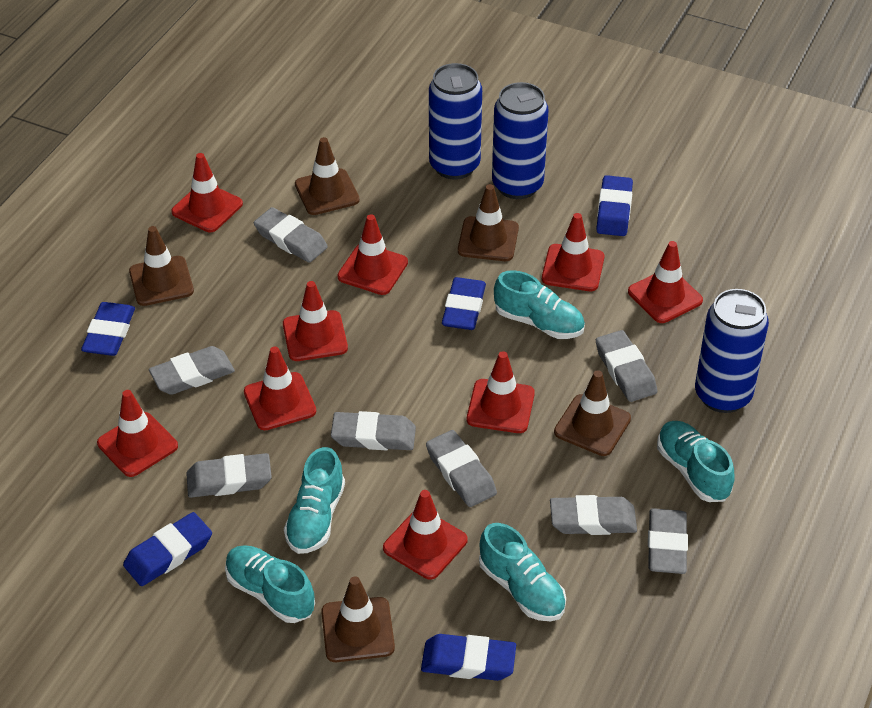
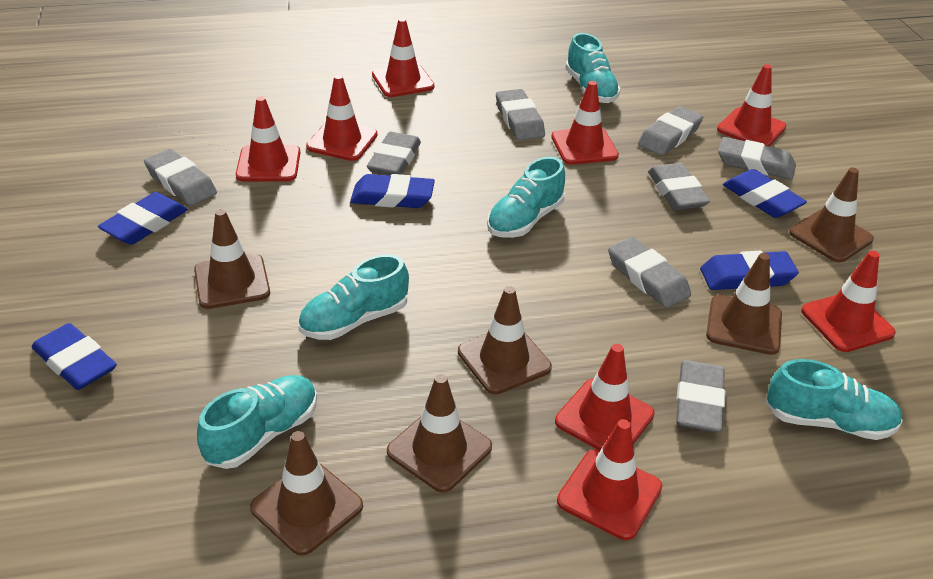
blue can: 3 -> 0
brown traffic cone: 5 -> 6
red traffic cone: 9 -> 8

